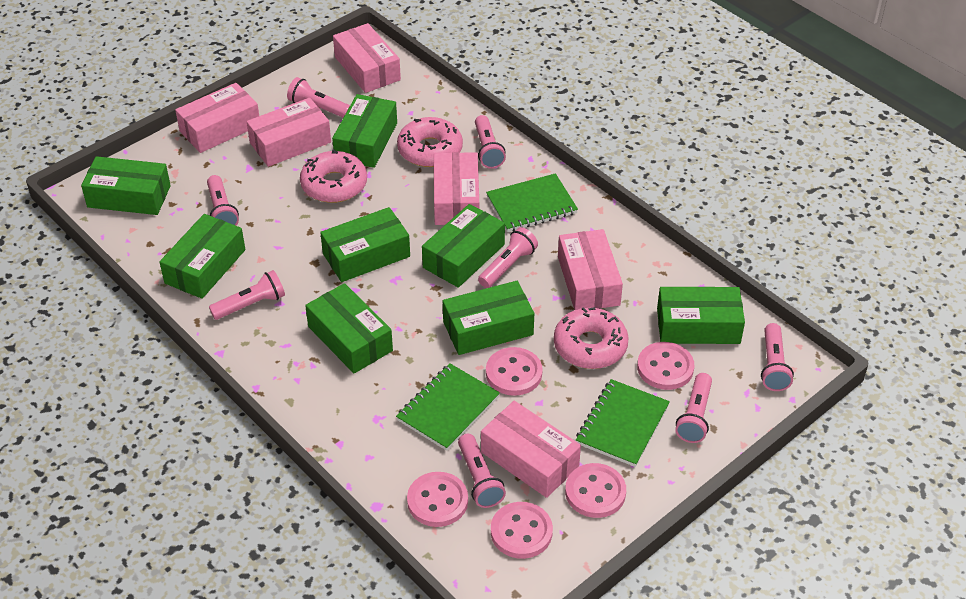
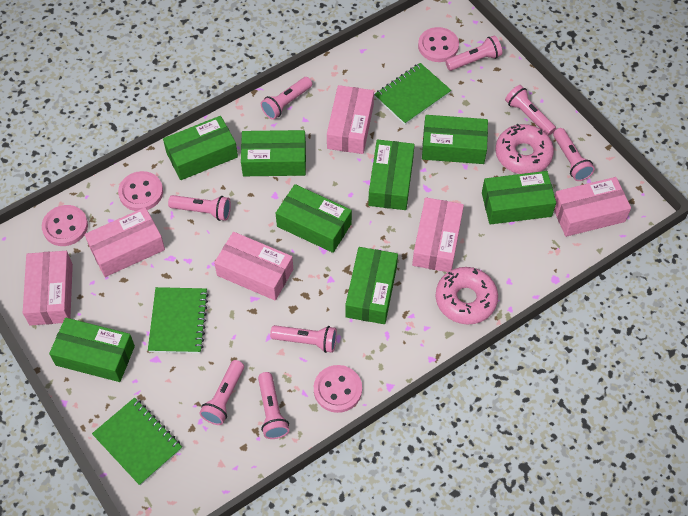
pink button: 5 -> 4
pink donut: 3 -> 2

